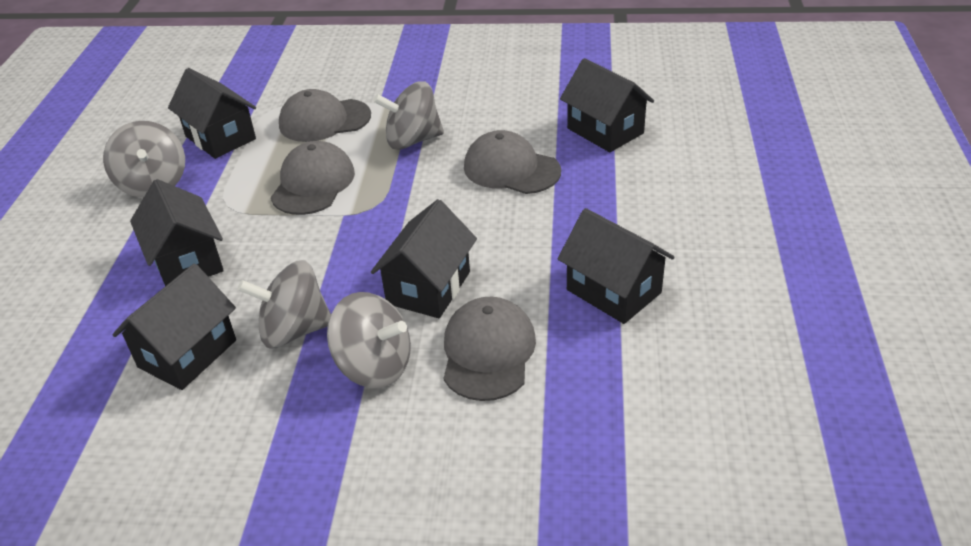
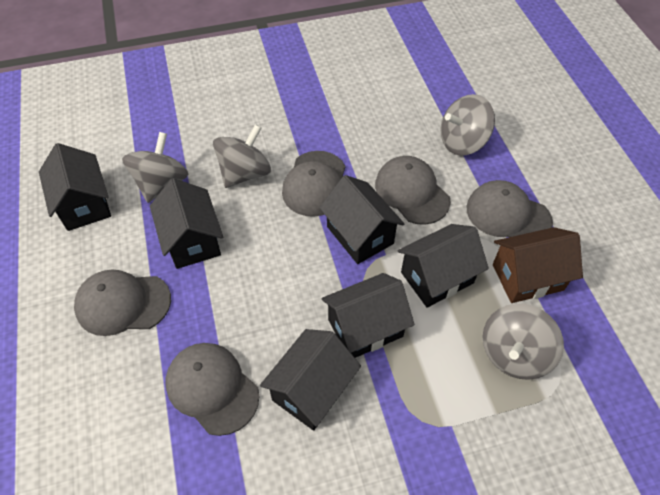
brown house: 0 -> 1
grey cap: 4 -> 5

